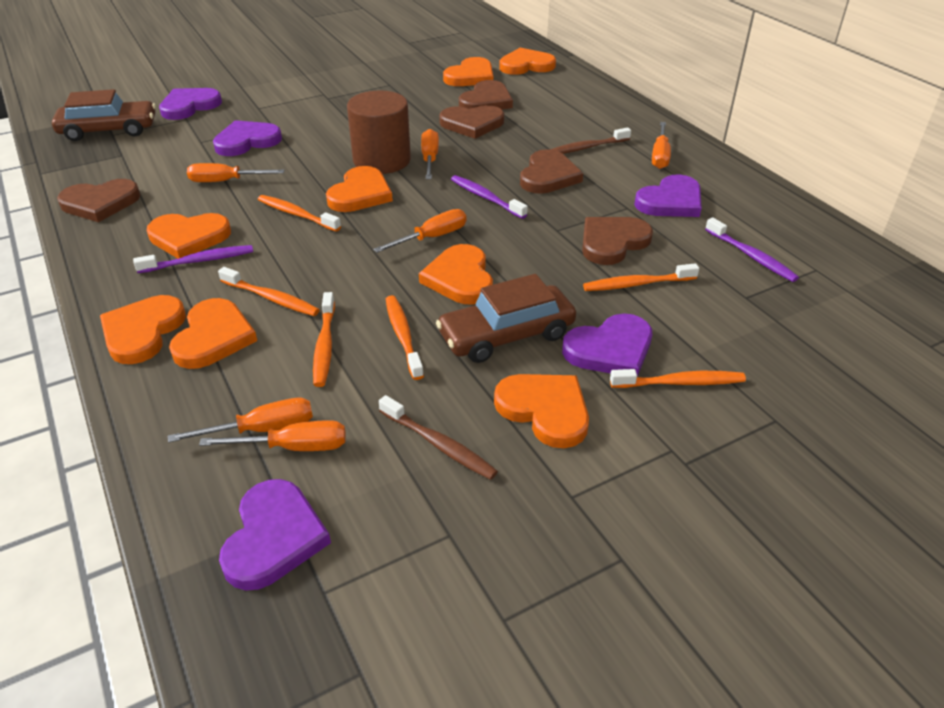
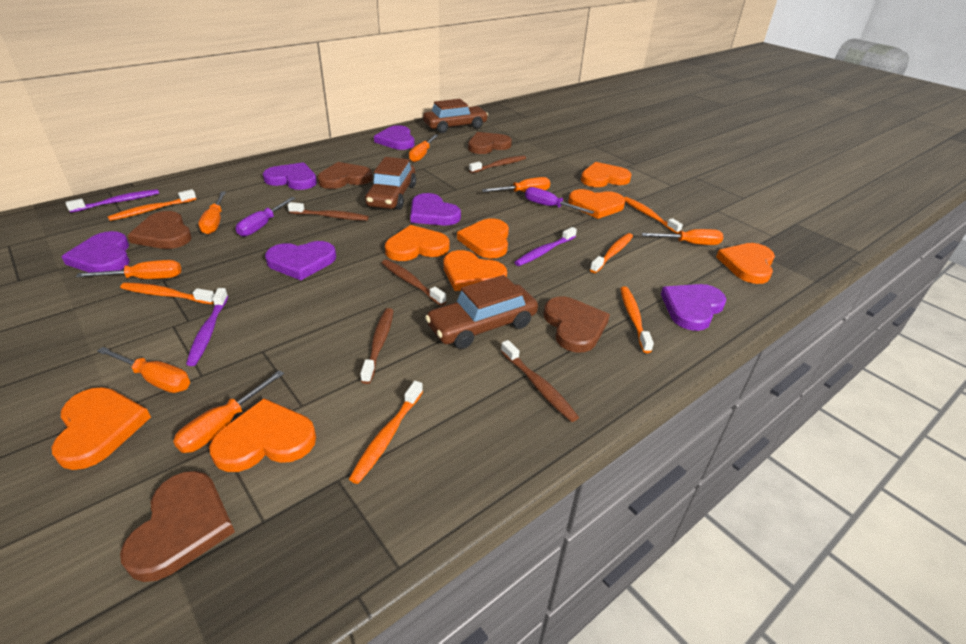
brown car: 2 -> 3
brown cylinder: 1 -> 0
brown toothbrush: 2 -> 5
orange screwdriver: 6 -> 7
purple heart: 5 -> 6
purple screwdriver: 0 -> 2

